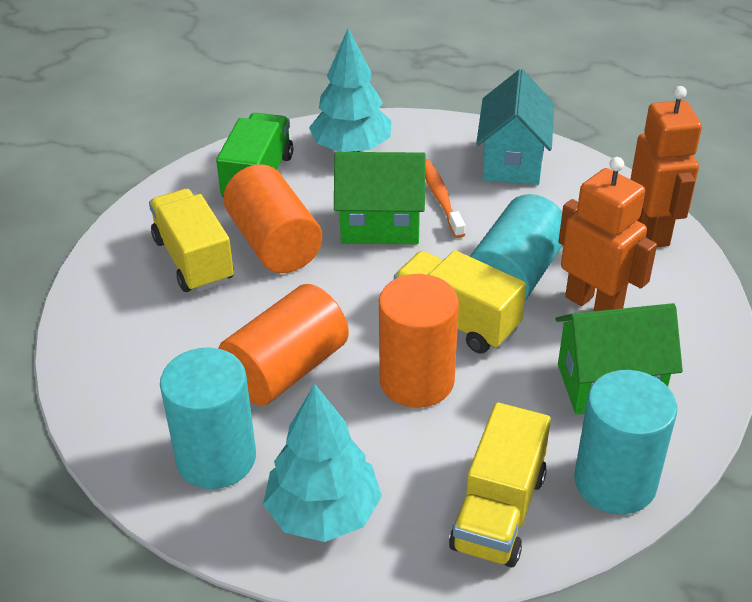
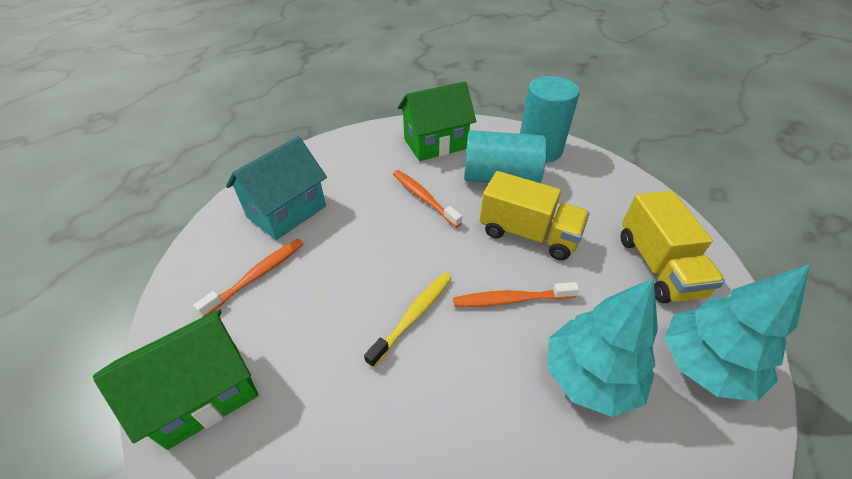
green truck: 1 -> 0
orange cylinder: 3 -> 0
orange robot: 2 -> 0
orange toothbrush: 1 -> 3
turquoise cylinder: 3 -> 2
yellow toothbrush: 0 -> 1
yellow truck: 3 -> 2

